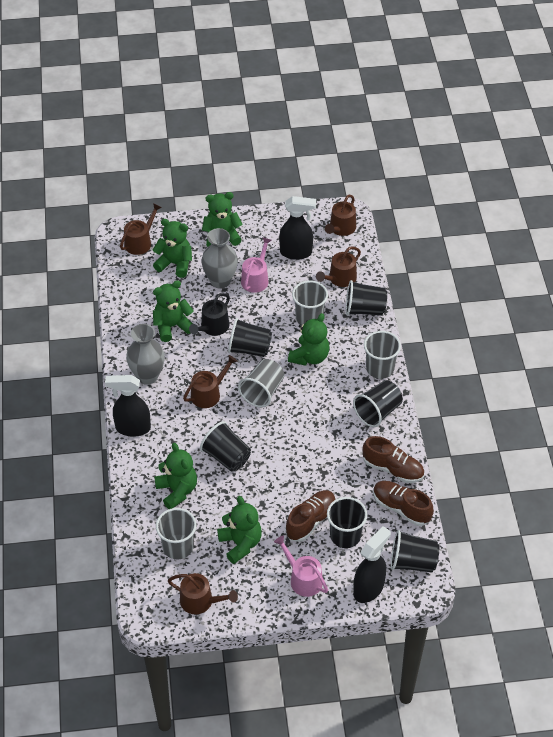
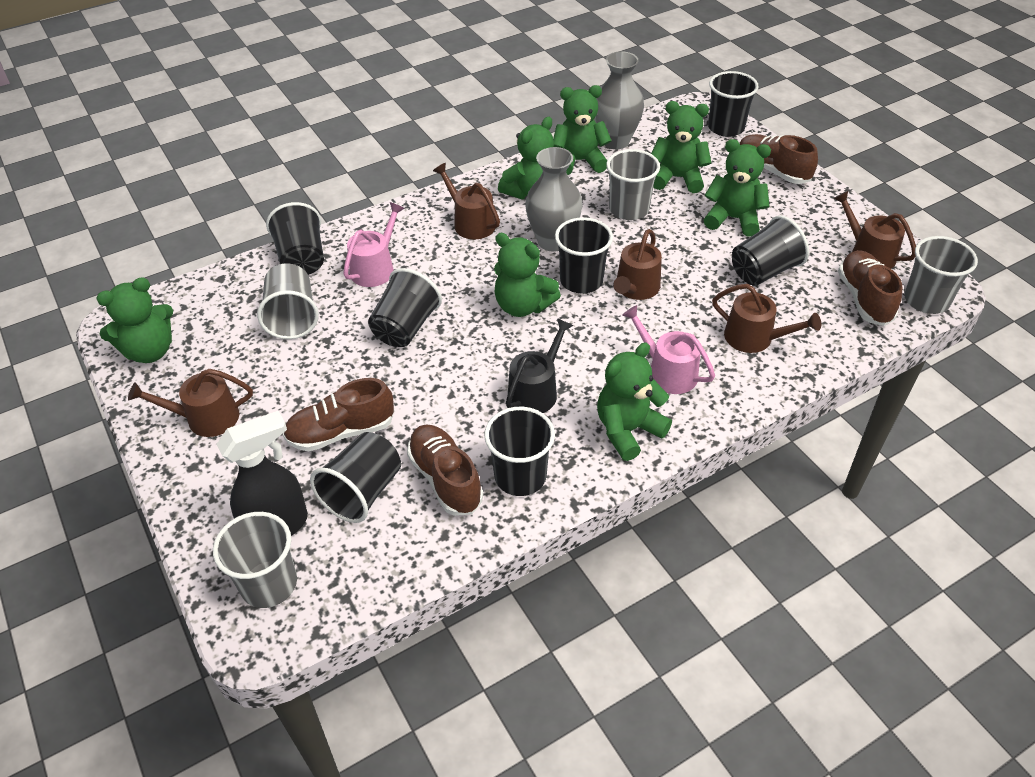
black cup: 6 -> 7
black spray bottle: 3 -> 1
brown shoe: 3 -> 4
green teddy bear: 6 -> 7

